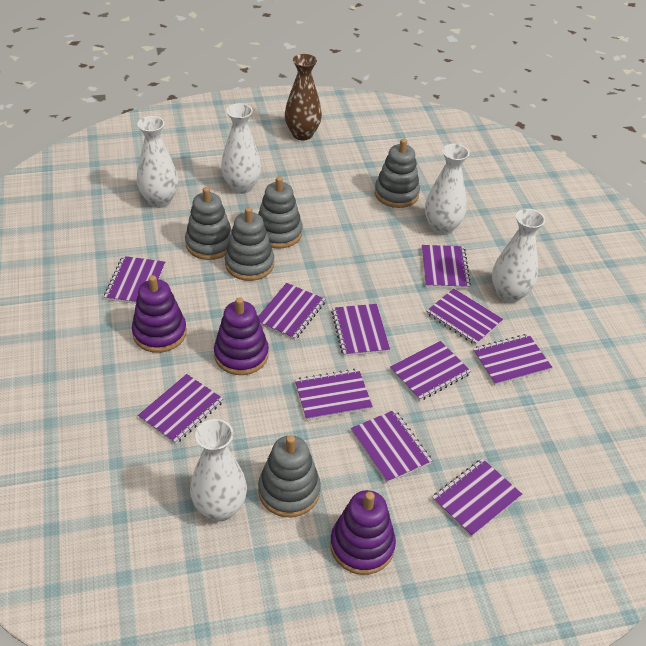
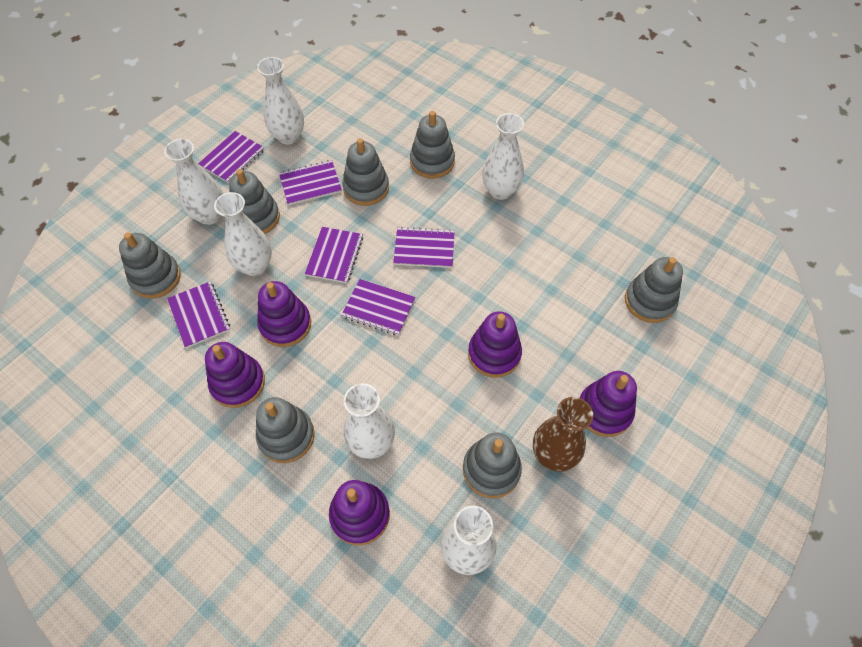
grey stacking toy: 5 -> 7
purple notebook: 11 -> 6
purple stacking toy: 3 -> 5
white vase: 5 -> 6

